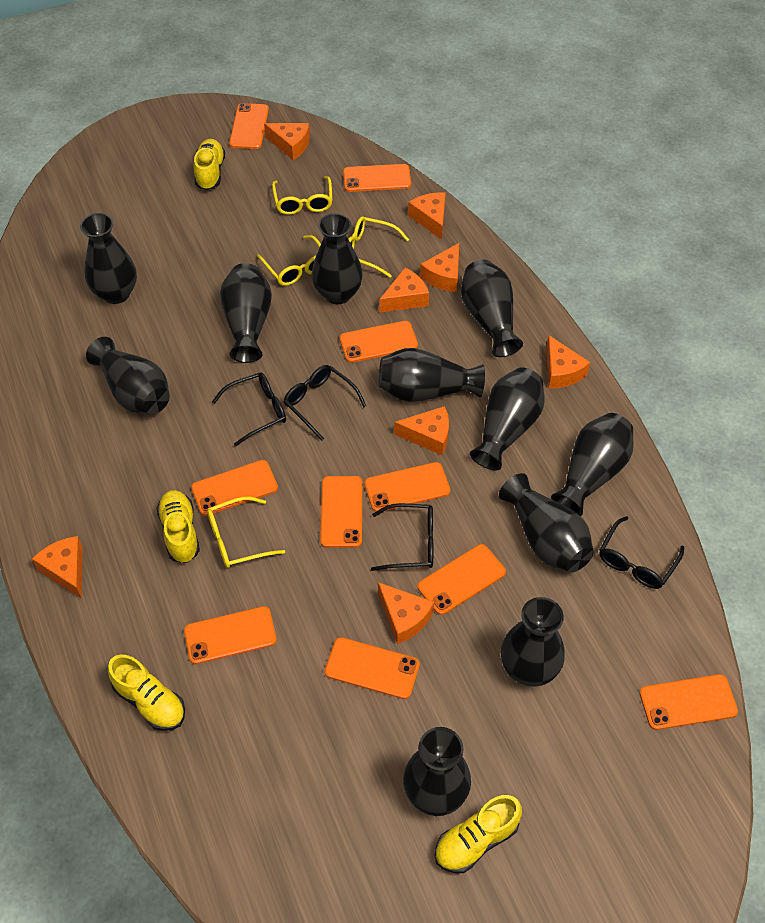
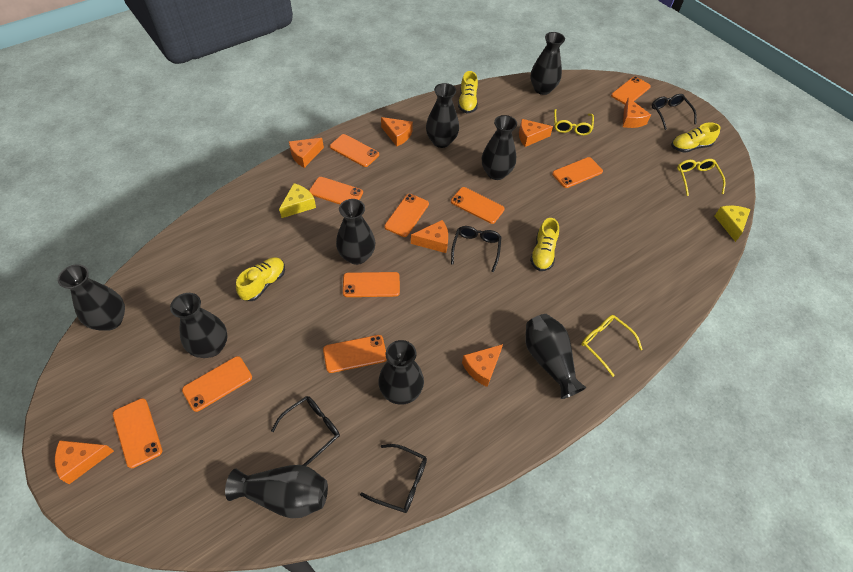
black vase: 11 -> 9
orange cheese: 8 -> 7
yellow cheese: 0 -> 2
yellow glasses: 4 -> 3

